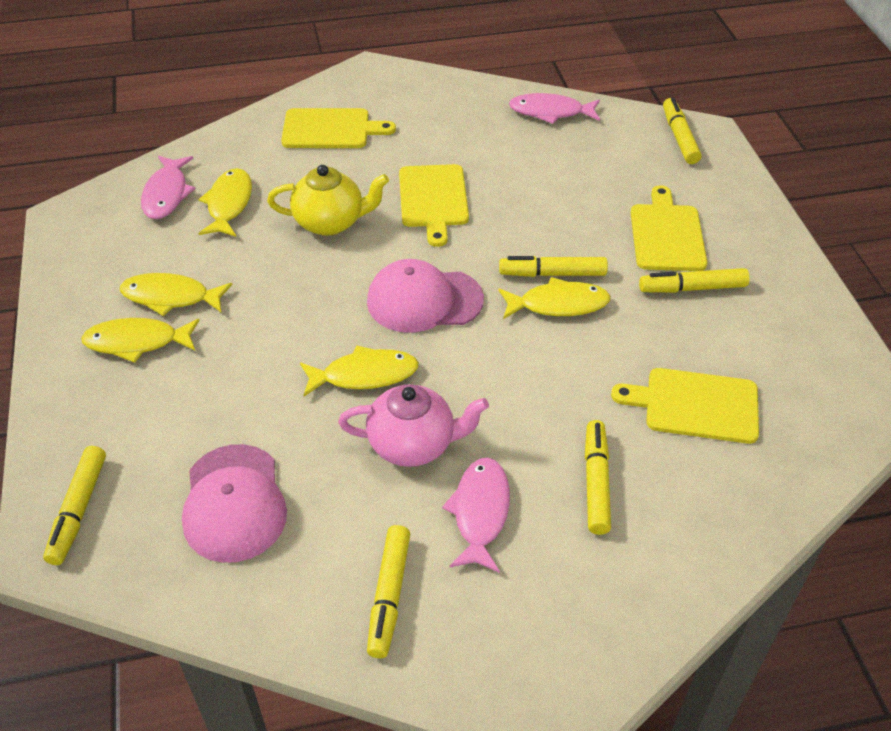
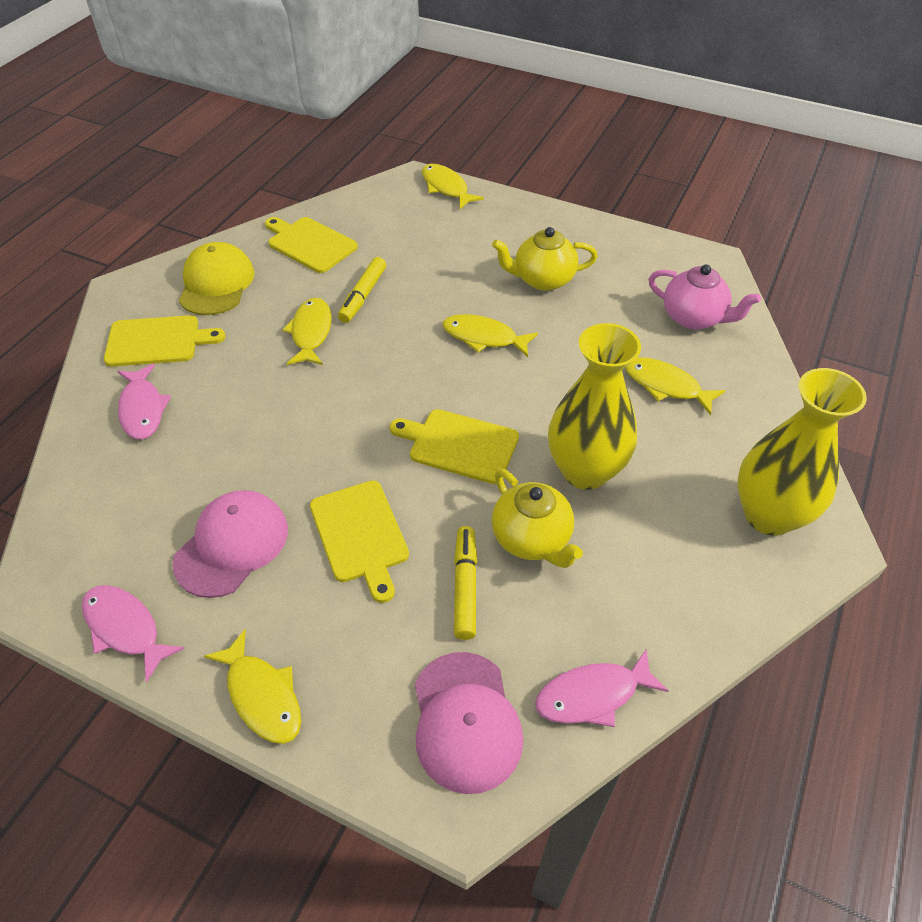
yellow cap: 0 -> 1
yellow marker: 6 -> 2
yellow teapot: 1 -> 2
yellow vase: 0 -> 2

